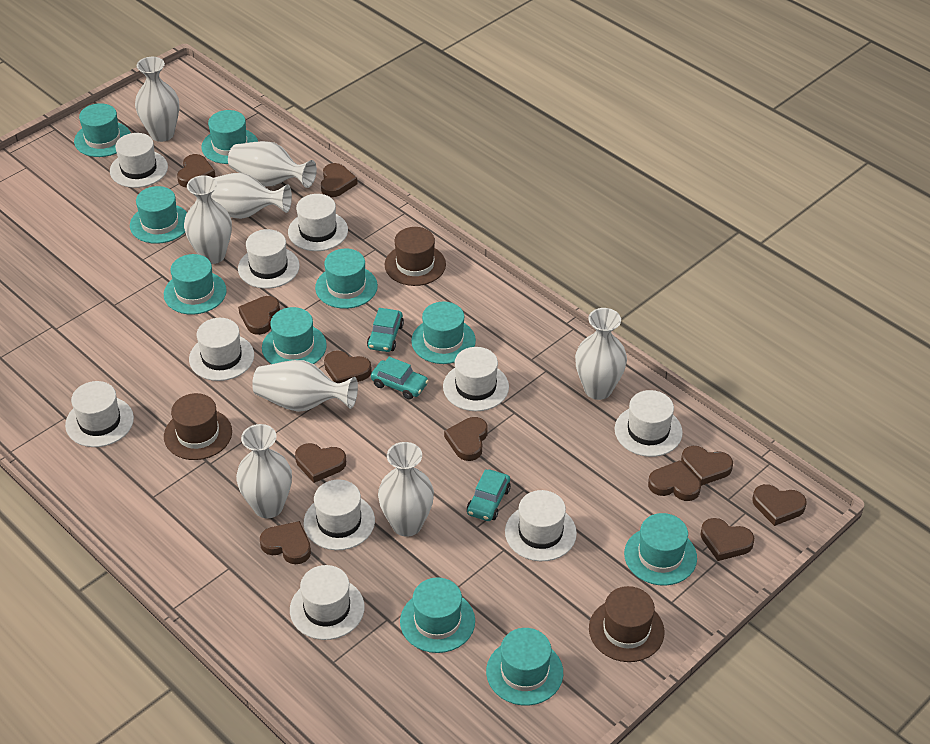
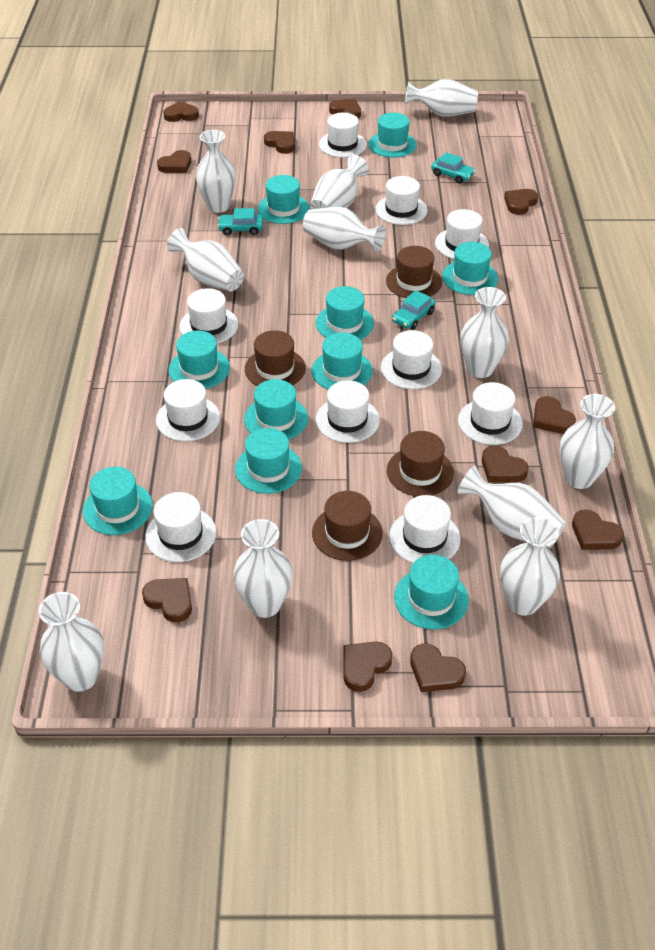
brown hat: 3 -> 4
white vase: 8 -> 11

